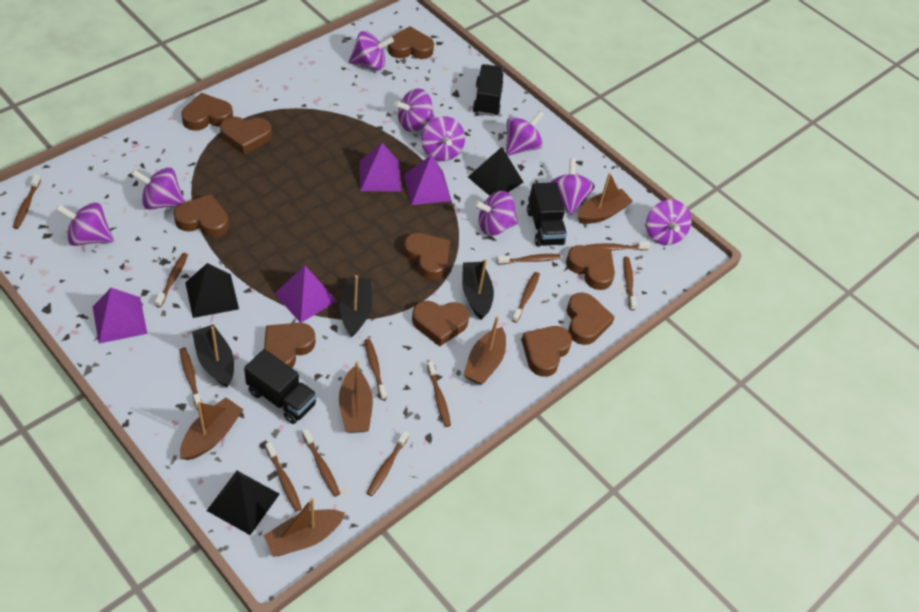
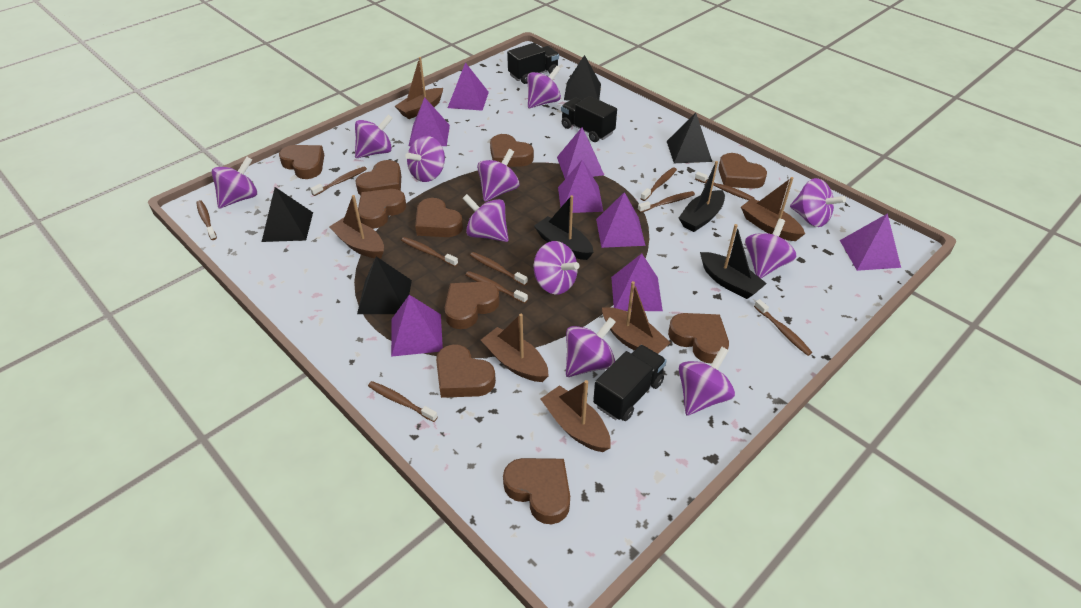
black pyramid: 3 -> 4
brown boat: 5 -> 6
brown toothbrush: 12 -> 10
purple pyramid: 4 -> 8
purple spinning top: 9 -> 11

